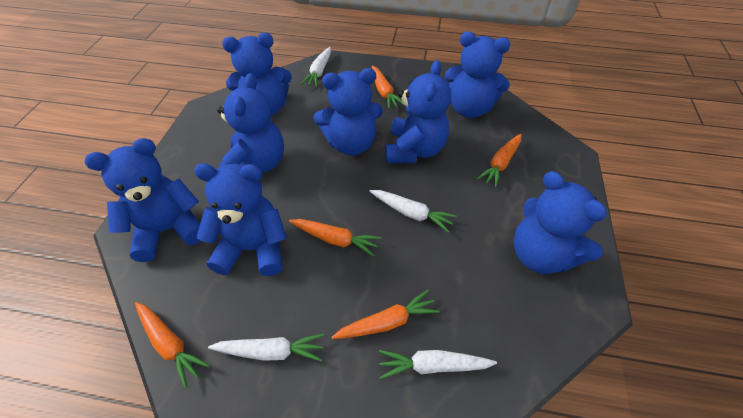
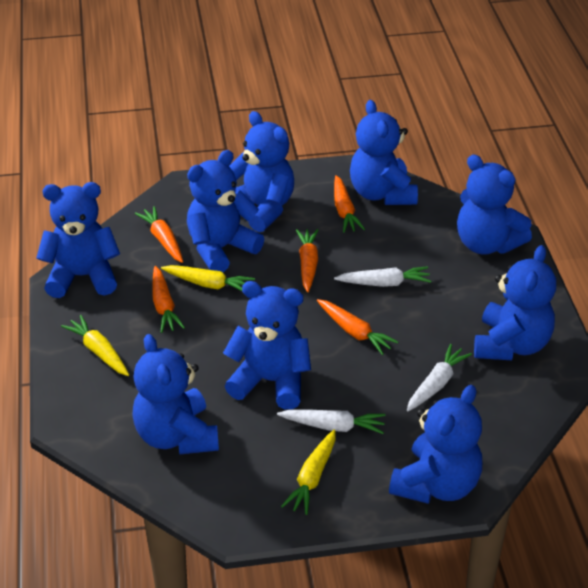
blue teddy bear: 8 -> 9
white carrot: 4 -> 3
yellow carrot: 0 -> 3

